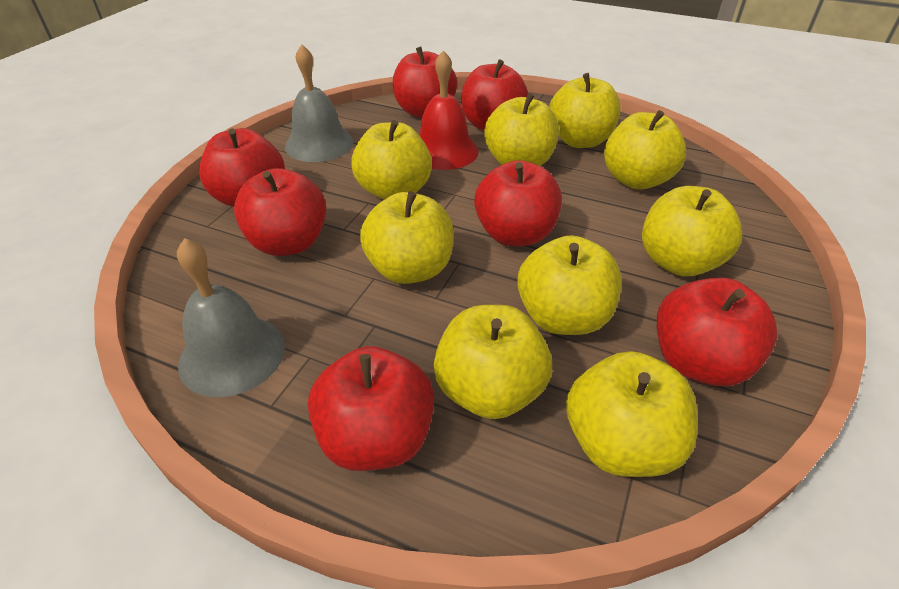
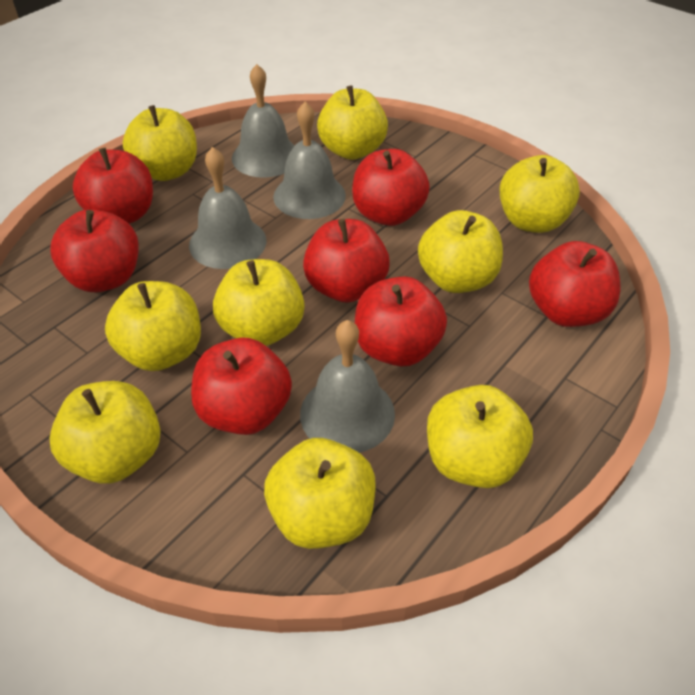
grey bell: 2 -> 4
red bell: 1 -> 0

